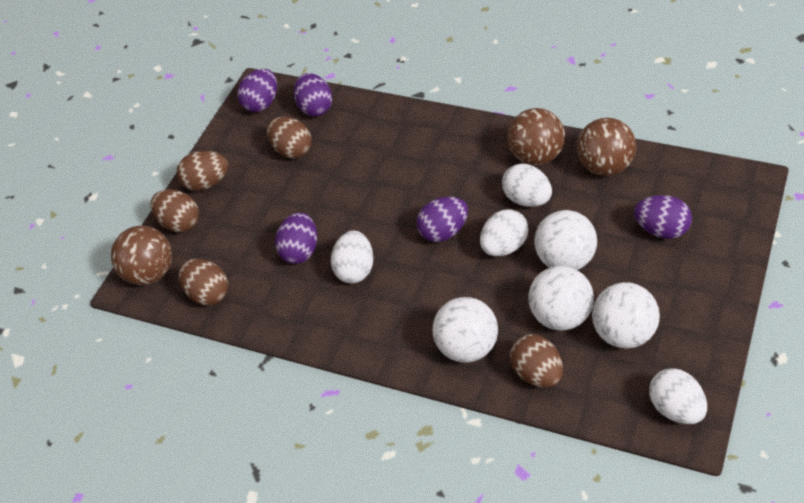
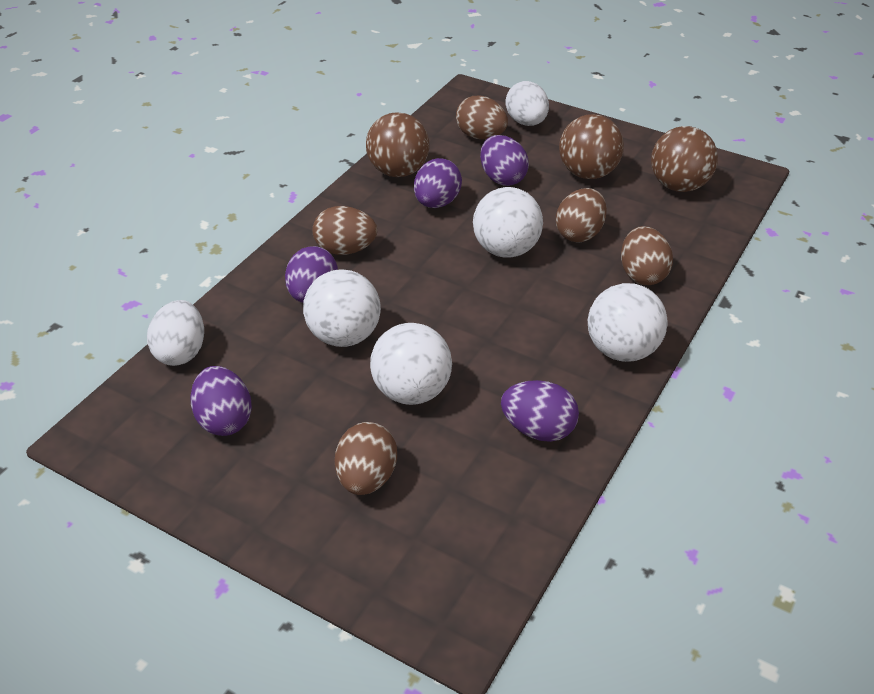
white egg: 4 -> 2

